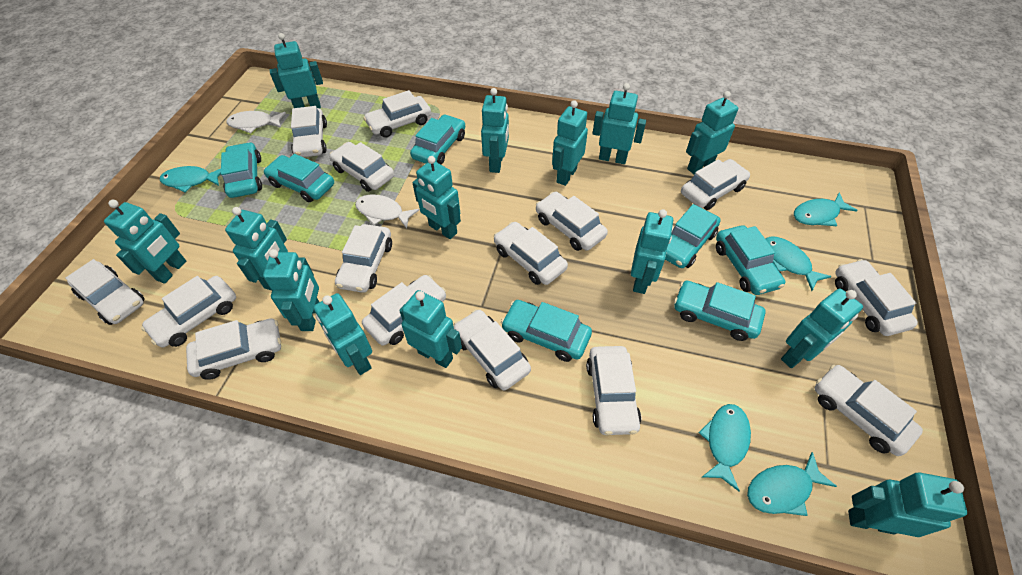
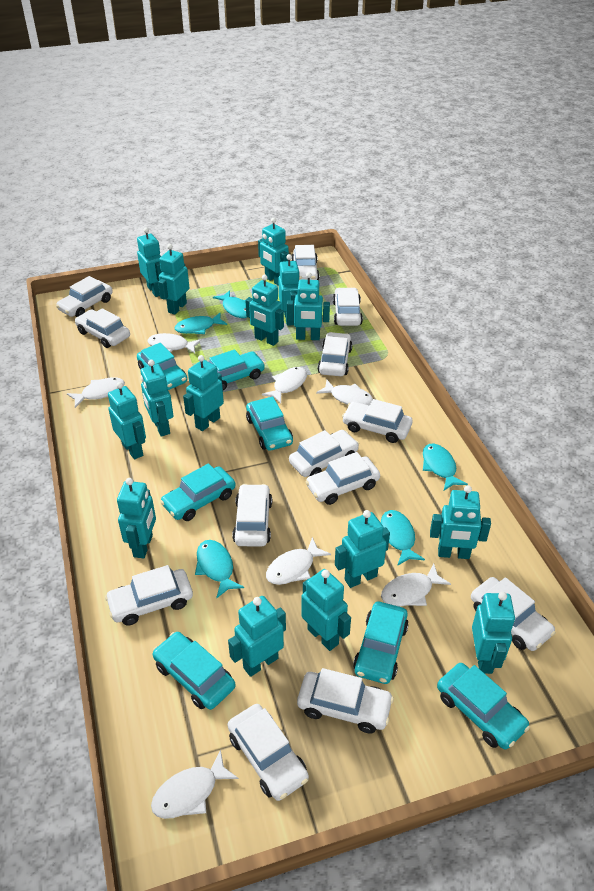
turquoise robot: 14 -> 15
white car: 15 -> 13
white fish: 2 -> 7

